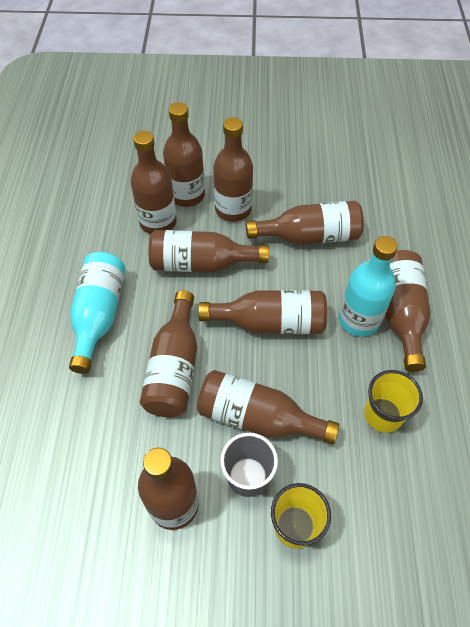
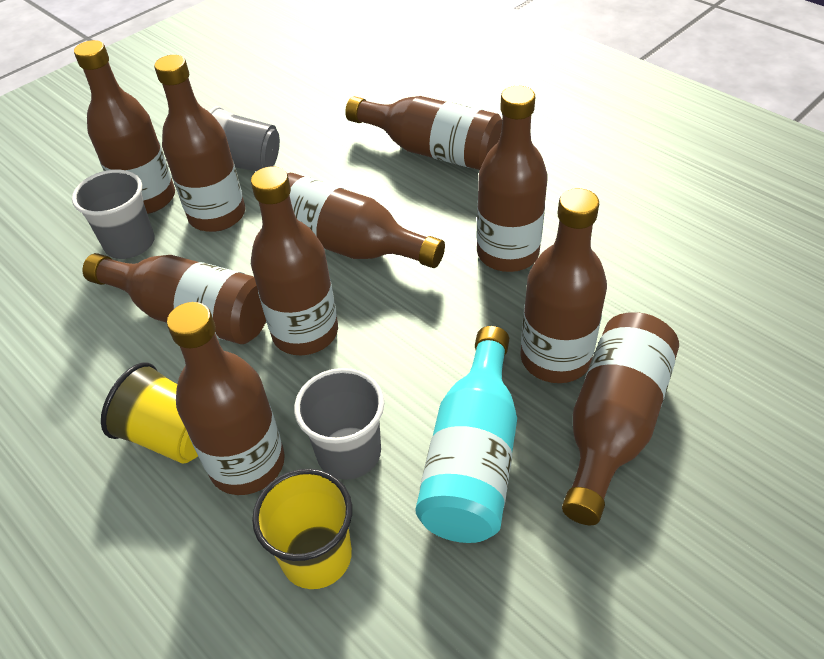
grey cup: 1 -> 3
turquoise bottle: 2 -> 1

